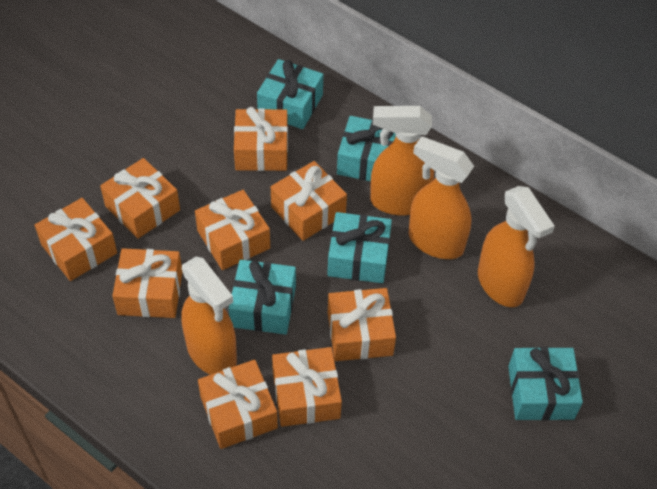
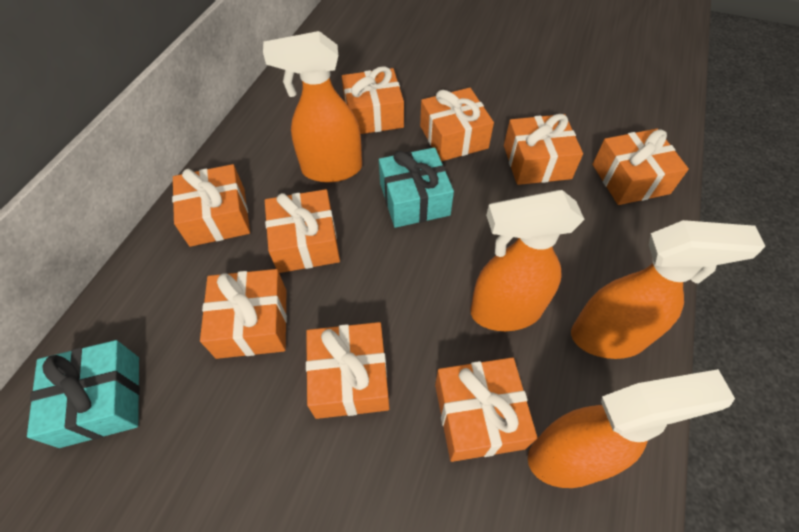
turquoise gift: 5 -> 2

